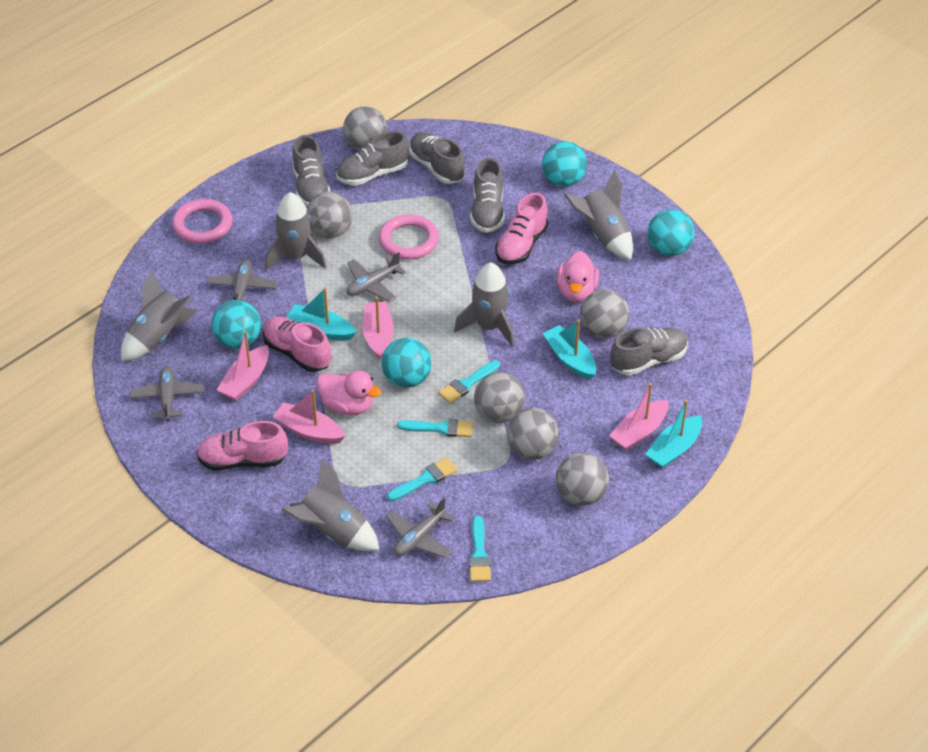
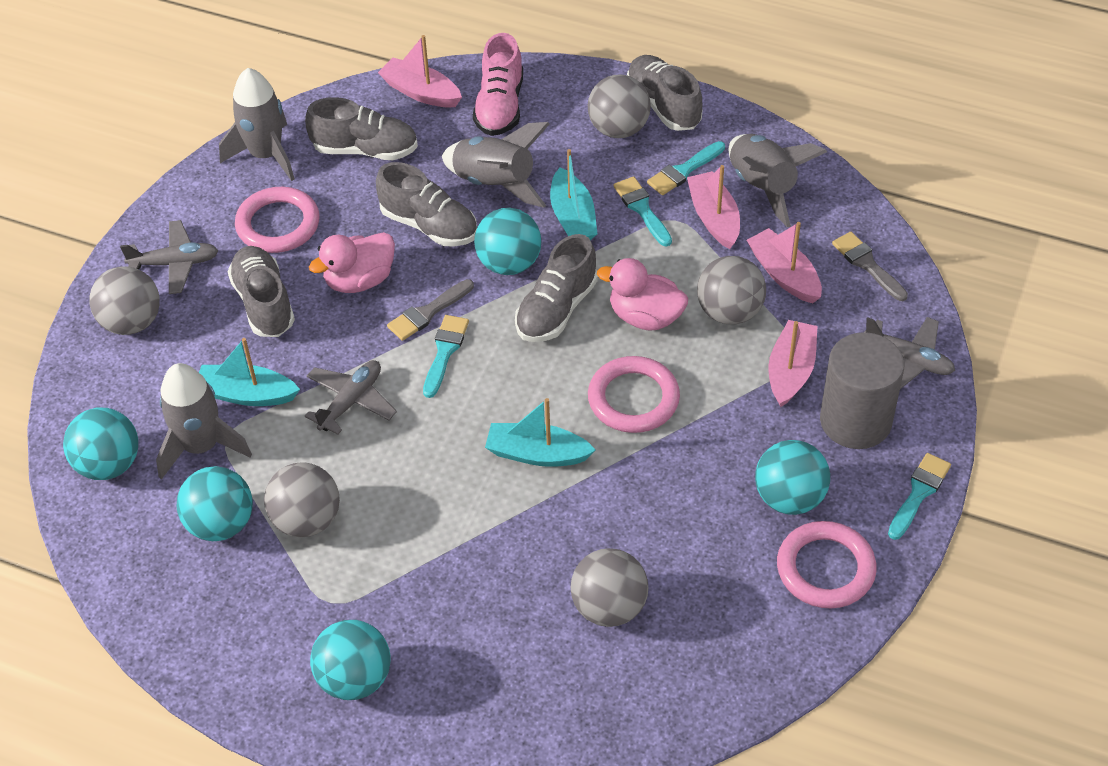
grey ball: 6 -> 5
grey brush: 0 -> 2
grey cylinder: 0 -> 1
grey plane: 4 -> 3
grey rocket: 5 -> 4
pink ring: 2 -> 3
pink shoe: 3 -> 1
turquoise ball: 4 -> 5

